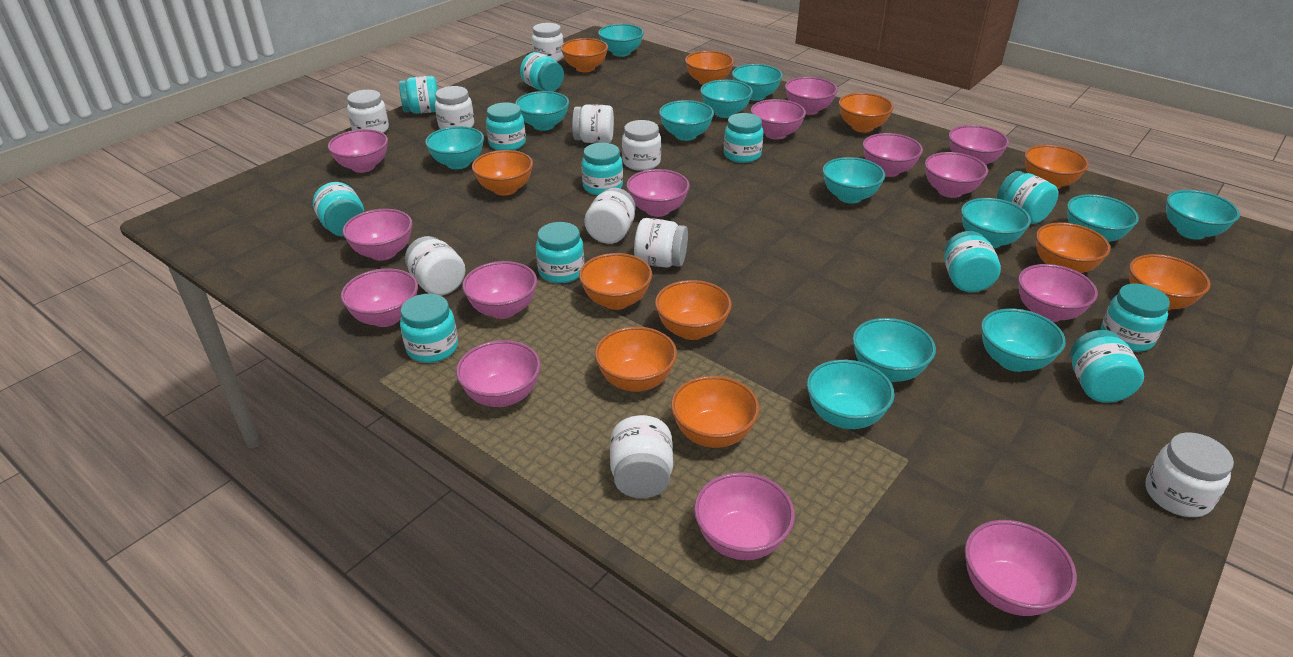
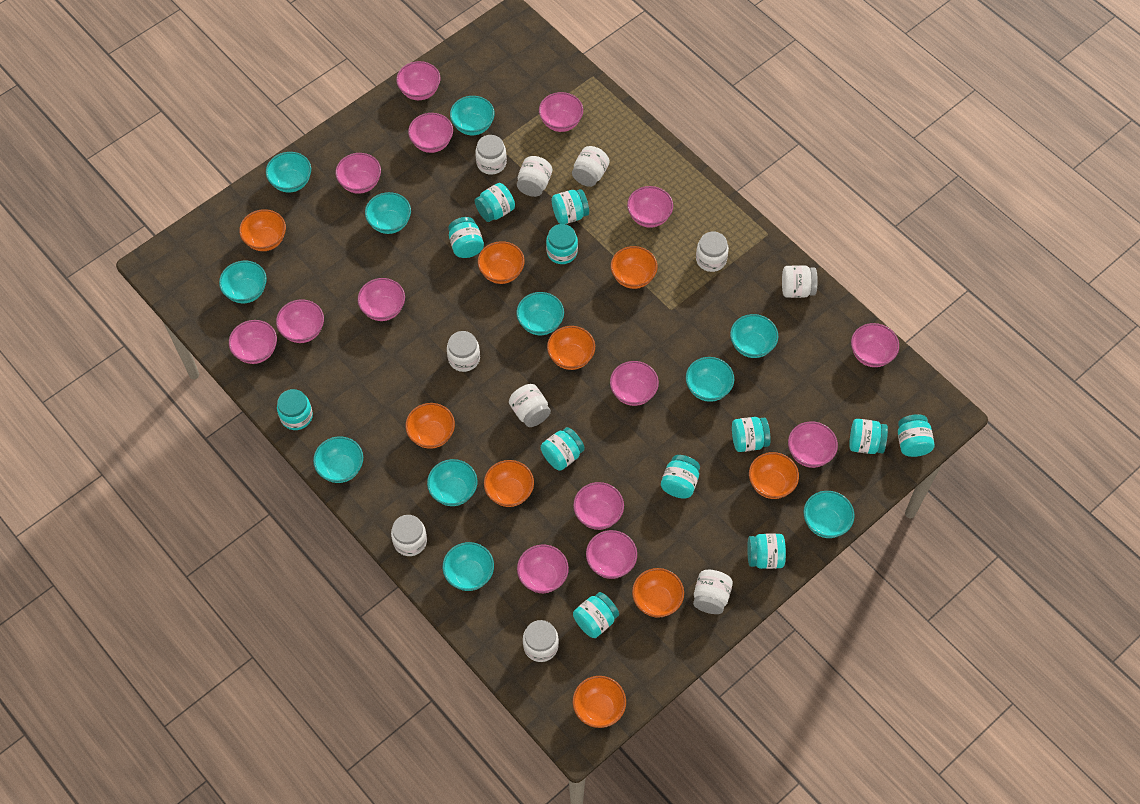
orange bowl: 11 -> 9
turquoise bowl: 13 -> 11

